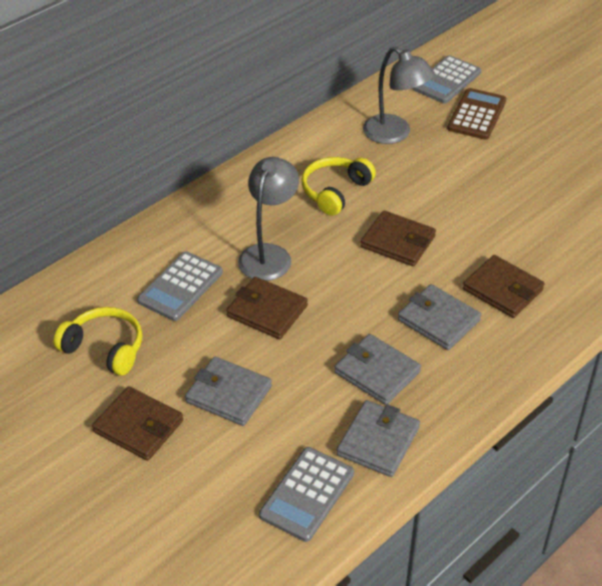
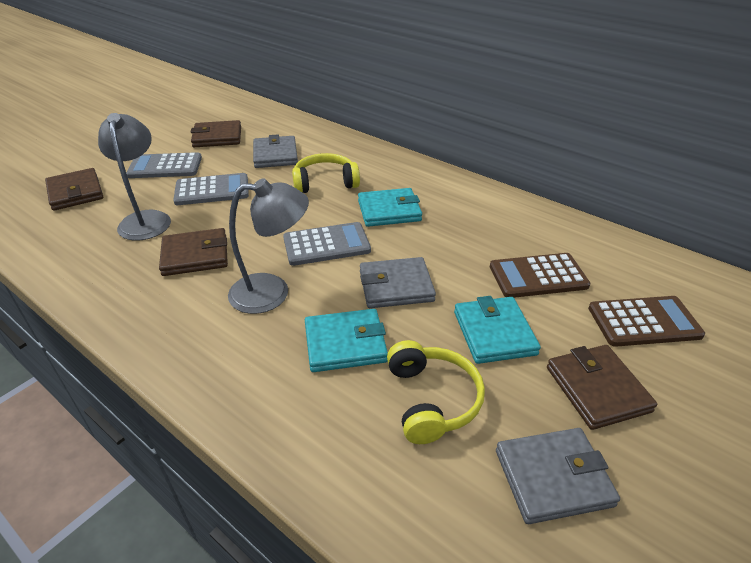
brown calculator: 1 -> 2
grey wallet: 4 -> 3
turquoise wallet: 0 -> 3

